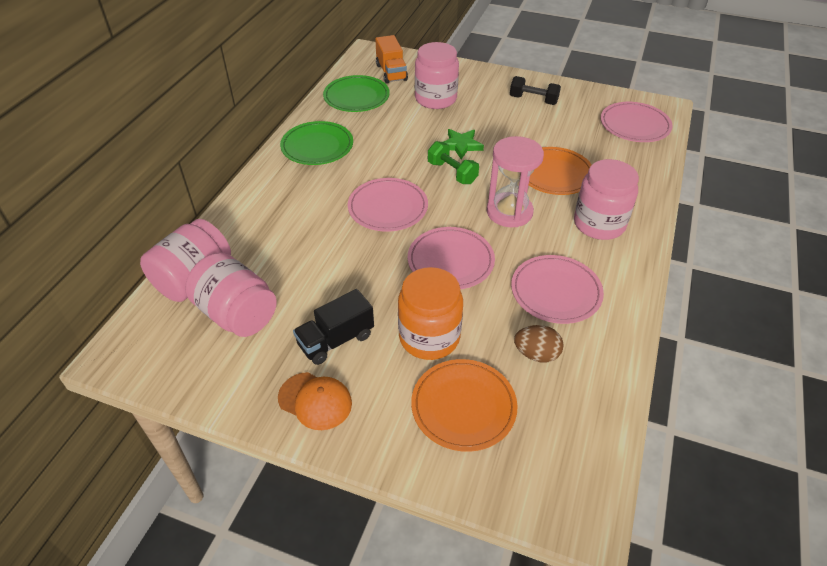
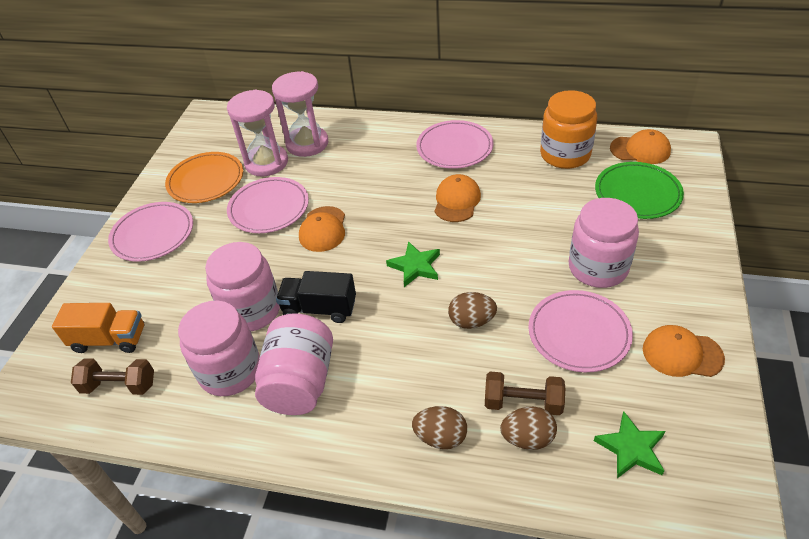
black dumbbell: 1 -> 0
brown dumbbell: 0 -> 2
brown egg: 1 -> 3
green dumbbell: 1 -> 0
green plate: 2 -> 1
green star: 1 -> 2
orange cap: 1 -> 4
orange plate: 2 -> 1
pink hourglass: 1 -> 2

